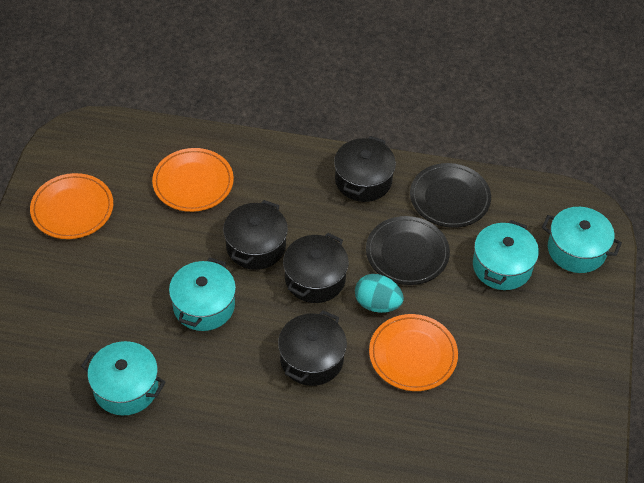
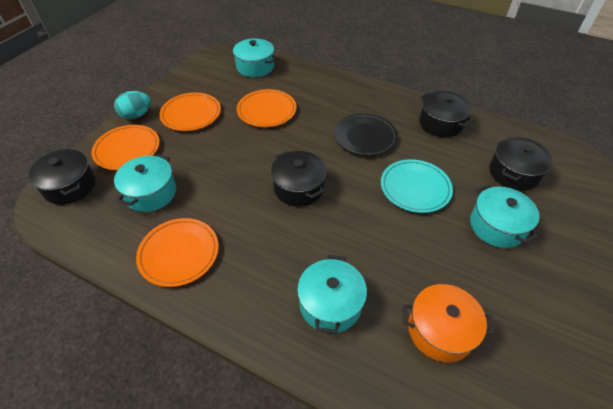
black plate: 2 -> 1
orange plate: 3 -> 4
orange pot: 0 -> 1
turquoise plate: 0 -> 1

